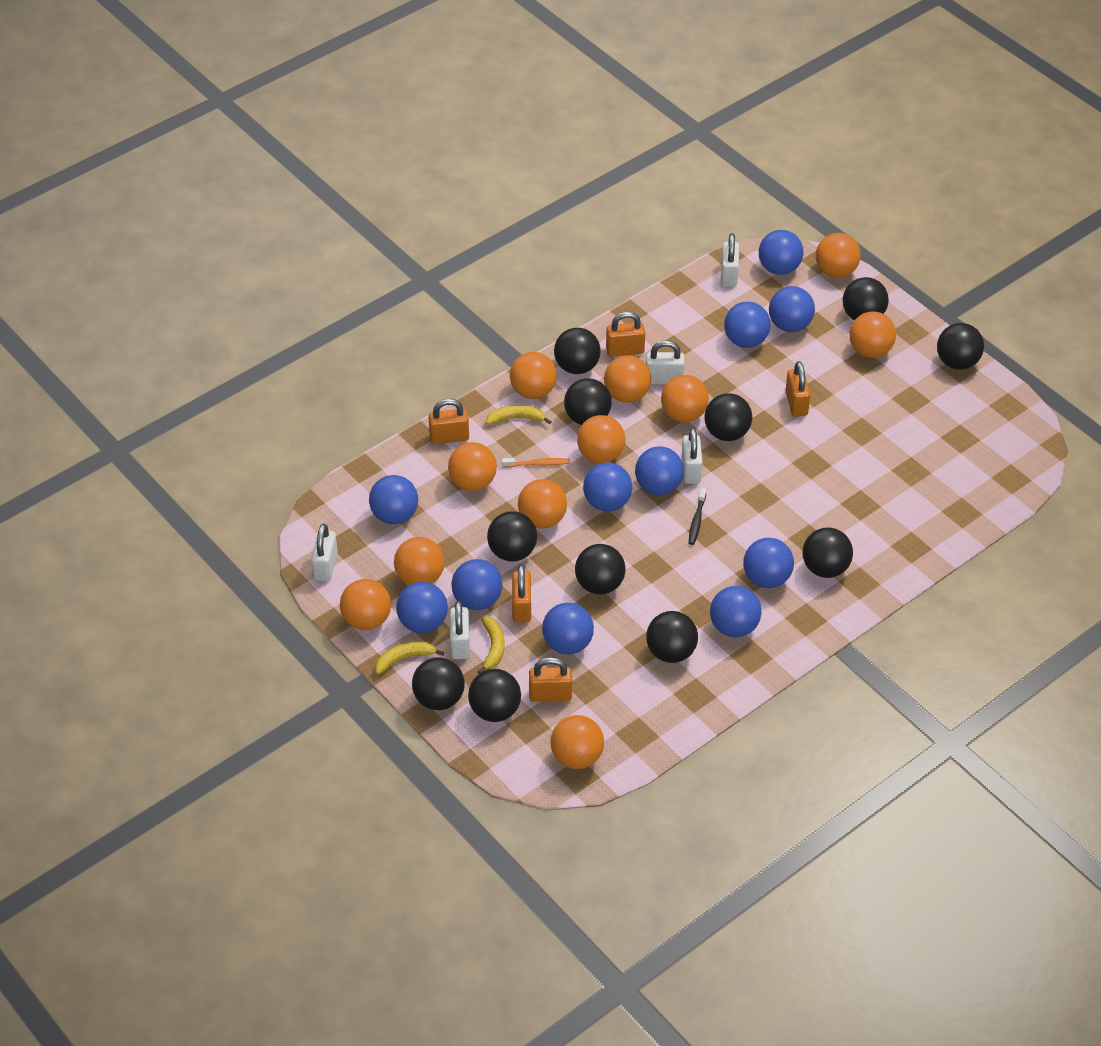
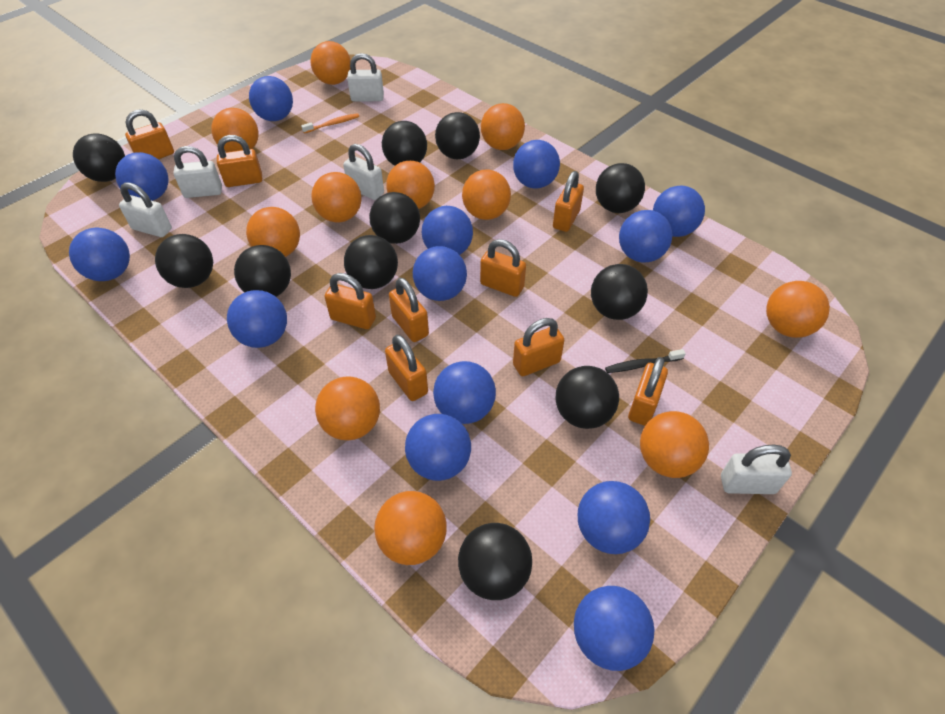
blue ball: 11 -> 13
orange padlock: 5 -> 9
yellow banana: 3 -> 0

